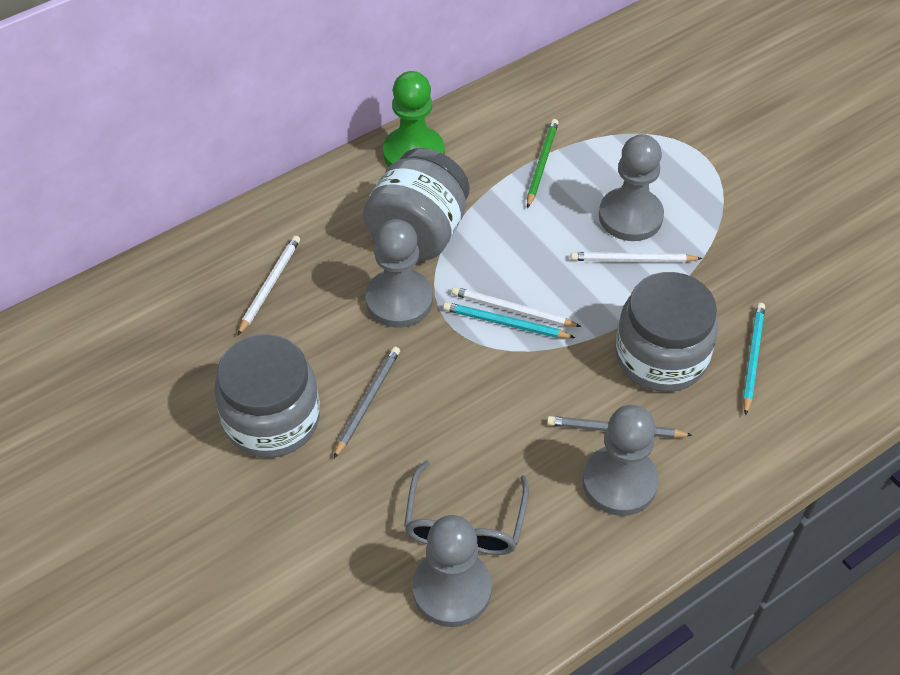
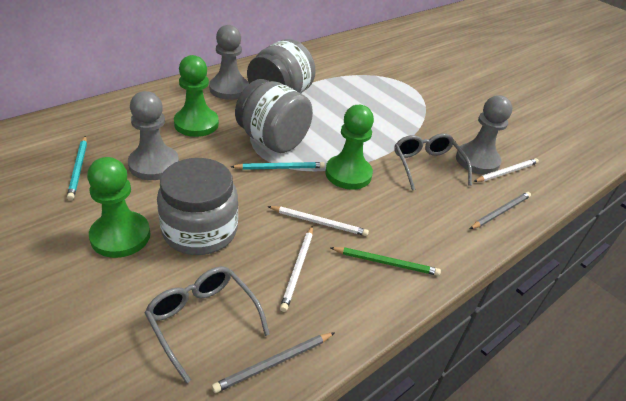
green pawn: 1 -> 3
grey glasses: 1 -> 2
grey pawn: 4 -> 3

